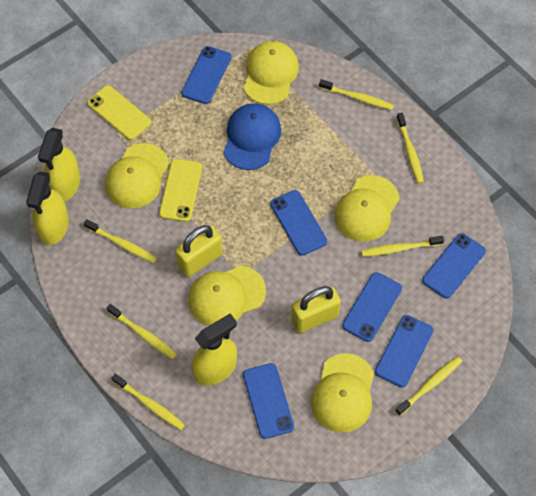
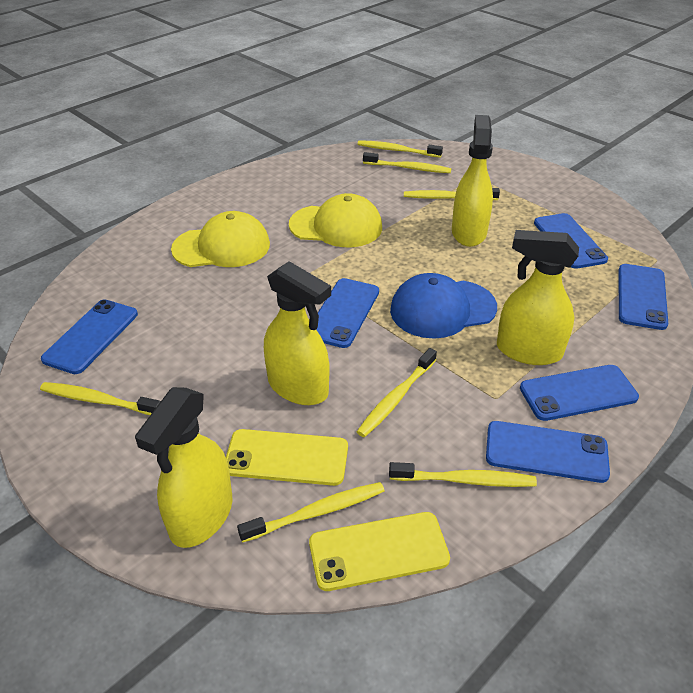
yellow cap: 5 -> 2
yellow padlock: 2 -> 0
yellow spray bottle: 3 -> 4

